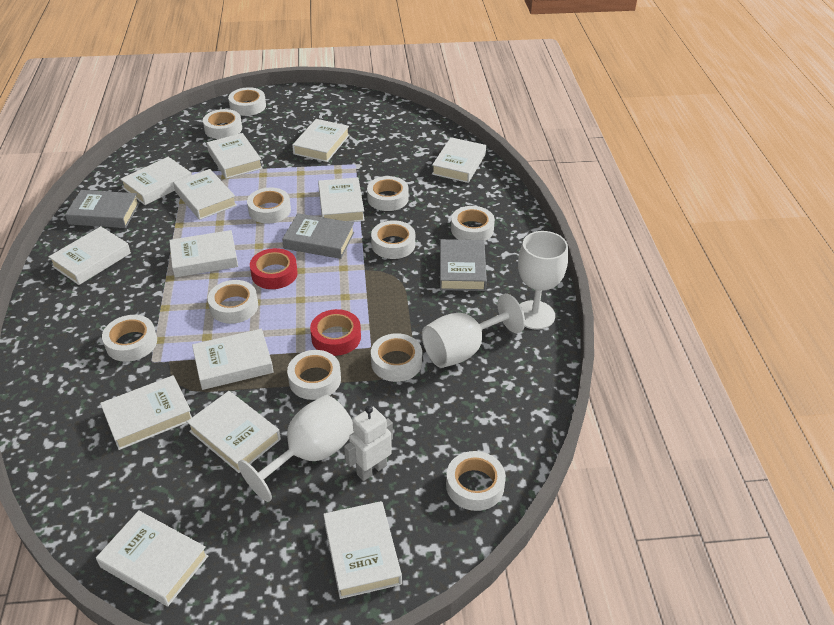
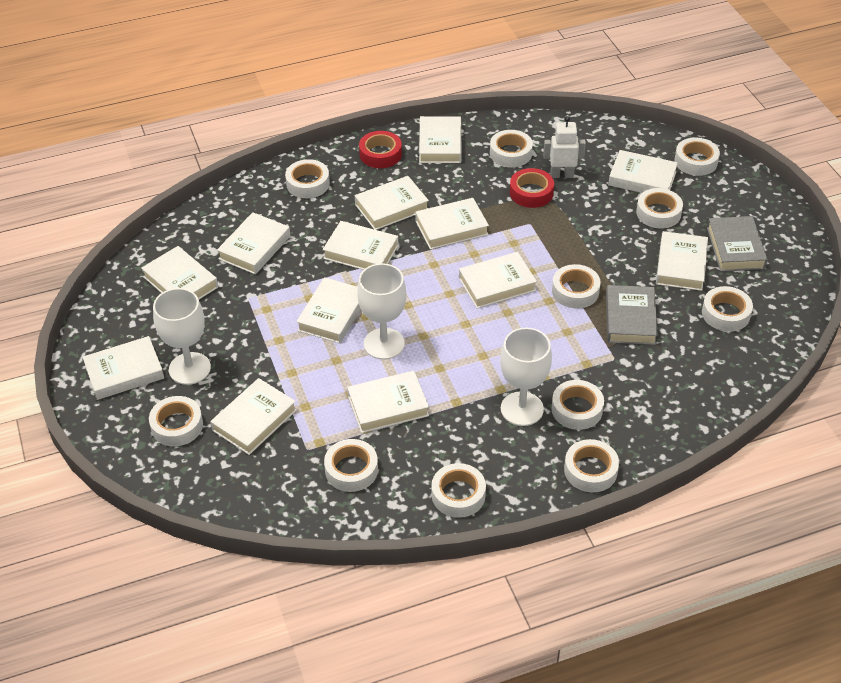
grey book: 3 -> 2

